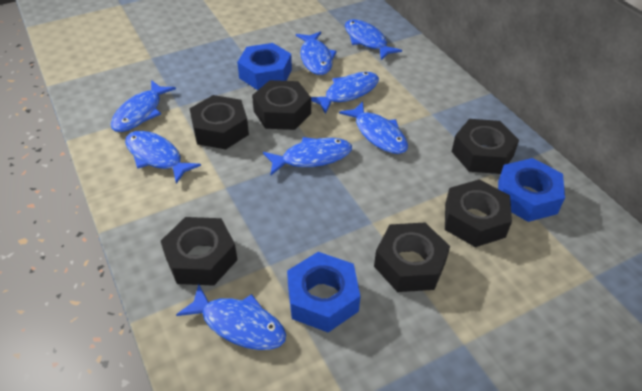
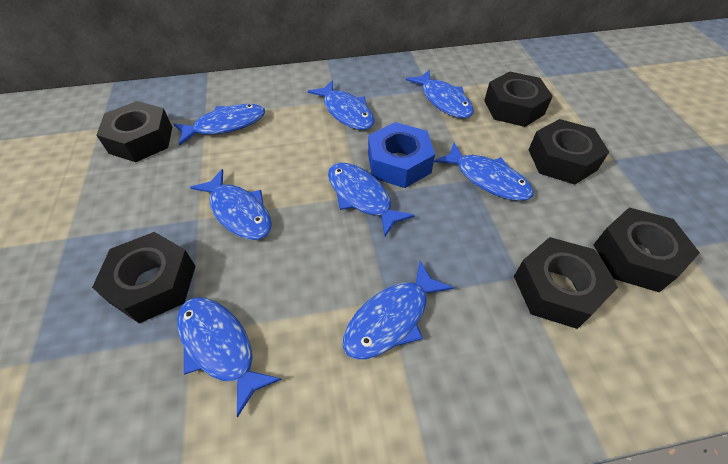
blue nut: 3 -> 1

